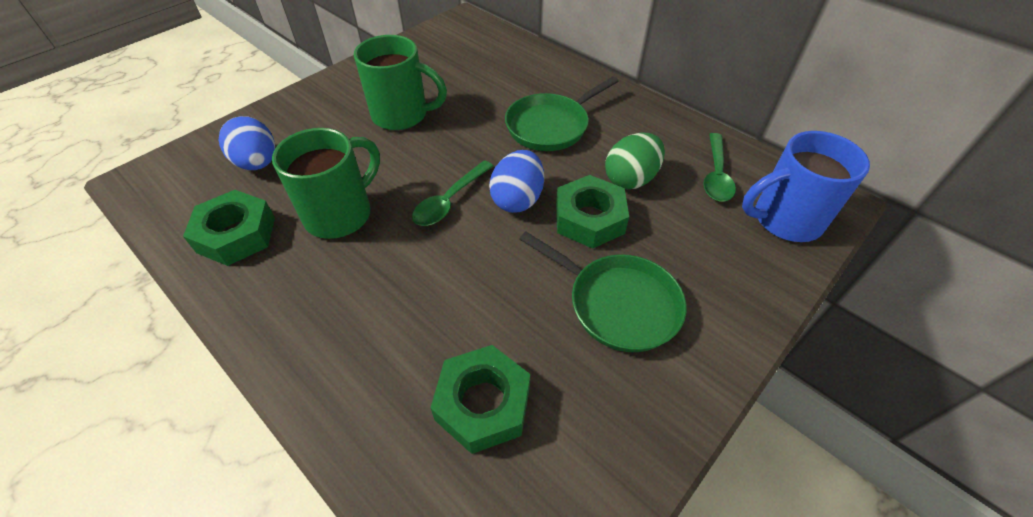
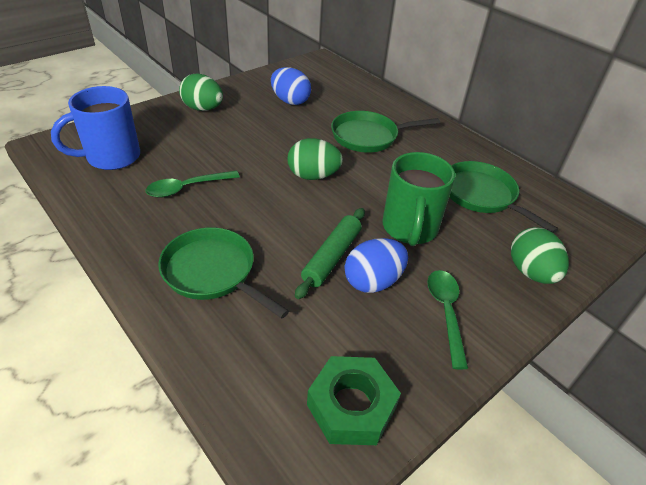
green egg: 1 -> 3
green mug: 2 -> 1
green nut: 3 -> 1
green pan: 2 -> 3
green rolling pin: 0 -> 1

